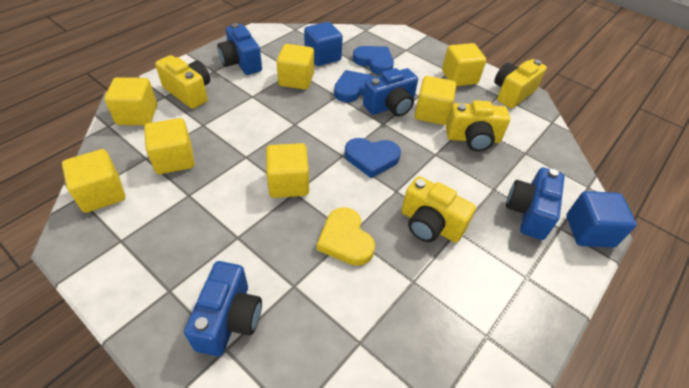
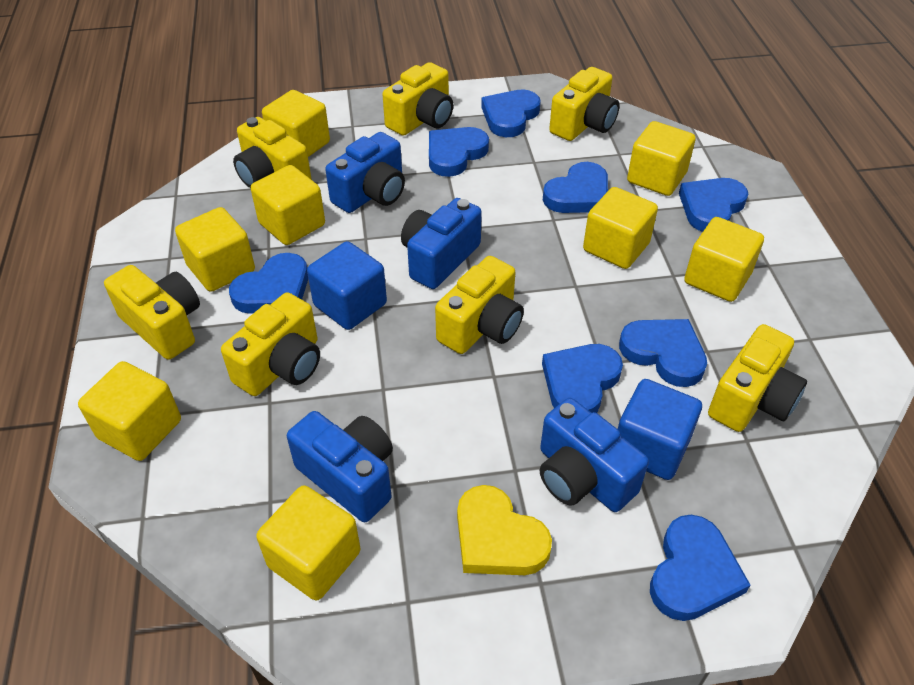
blue heart: 3 -> 8
yellow camera: 4 -> 7
yellow cube: 7 -> 8

